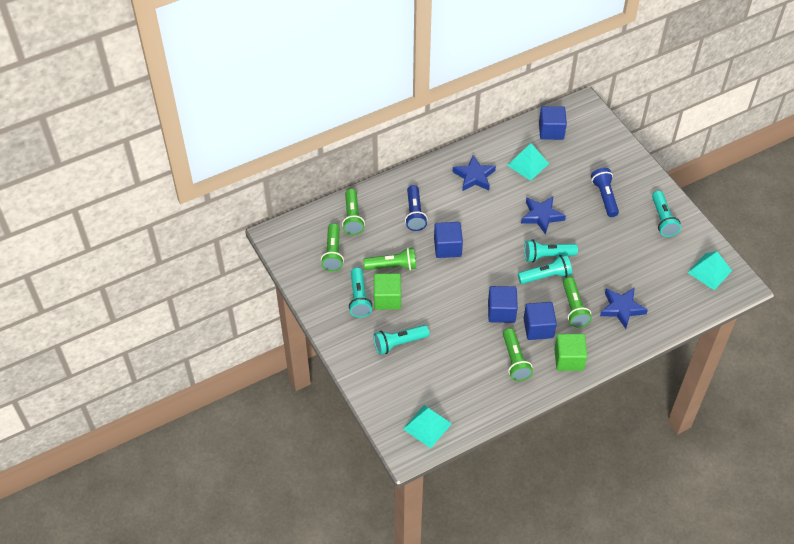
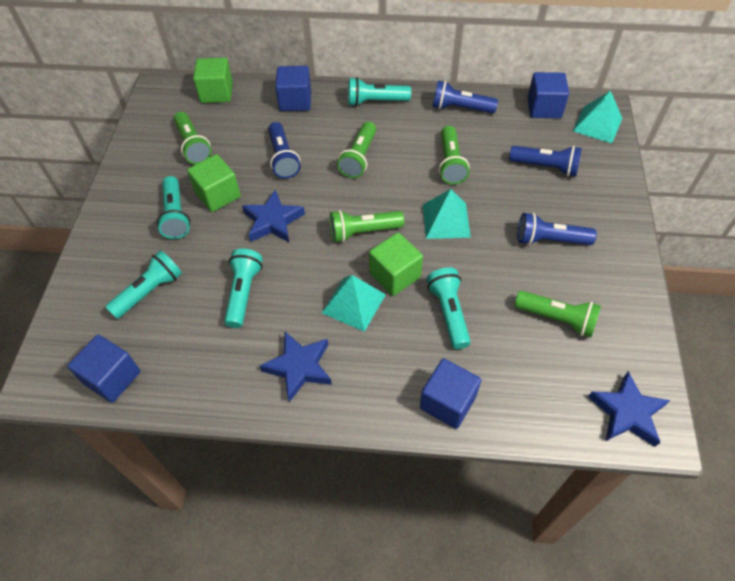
blue flashlight: 2 -> 4
green cube: 2 -> 3

